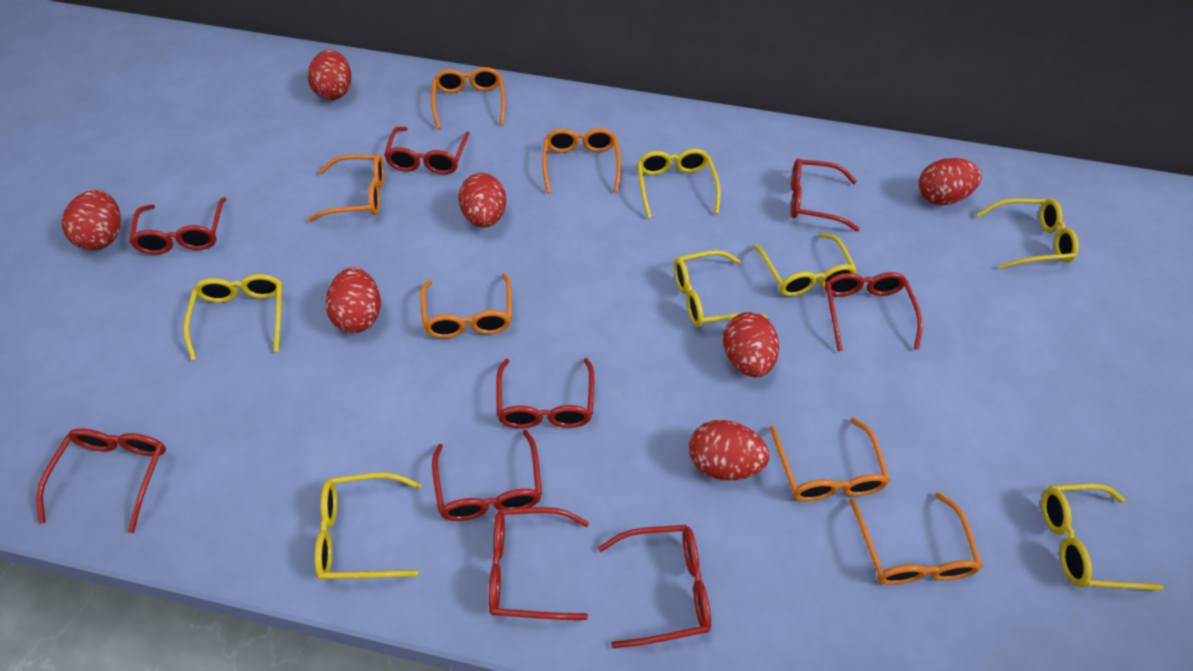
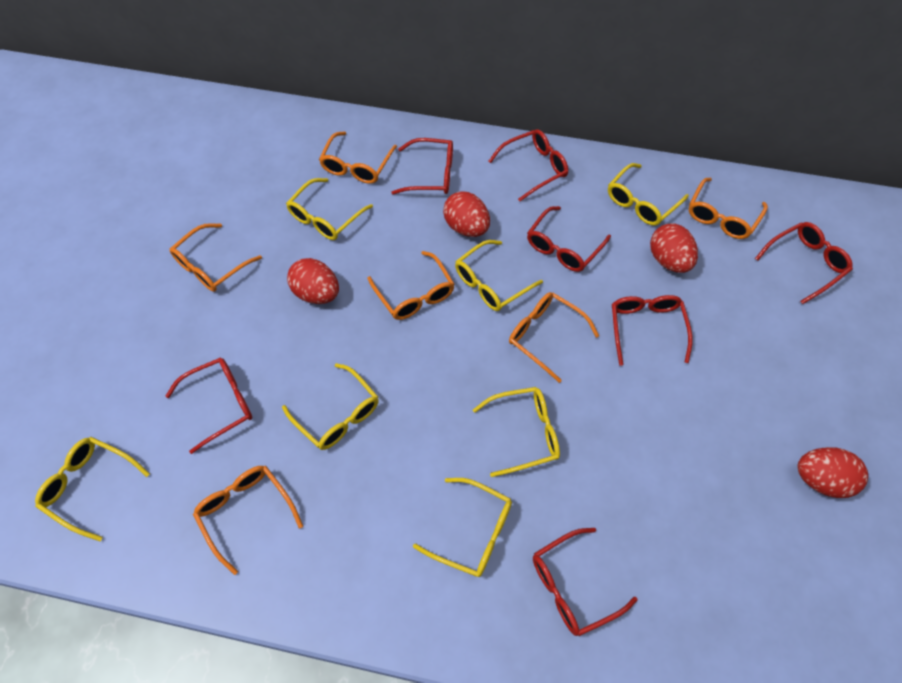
red egg: 7 -> 4
red glasses: 9 -> 7

